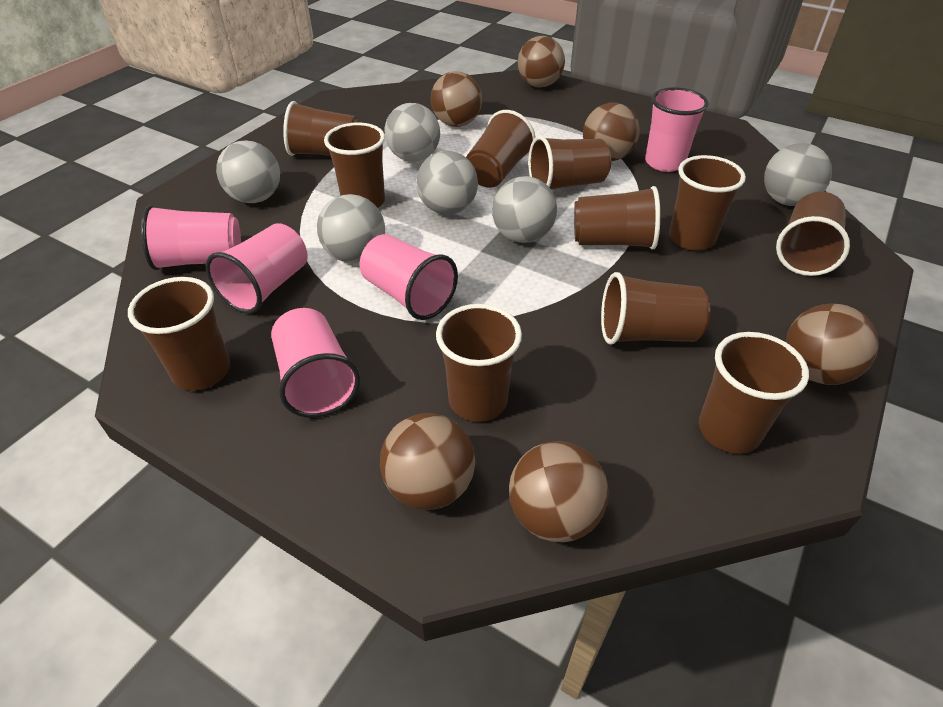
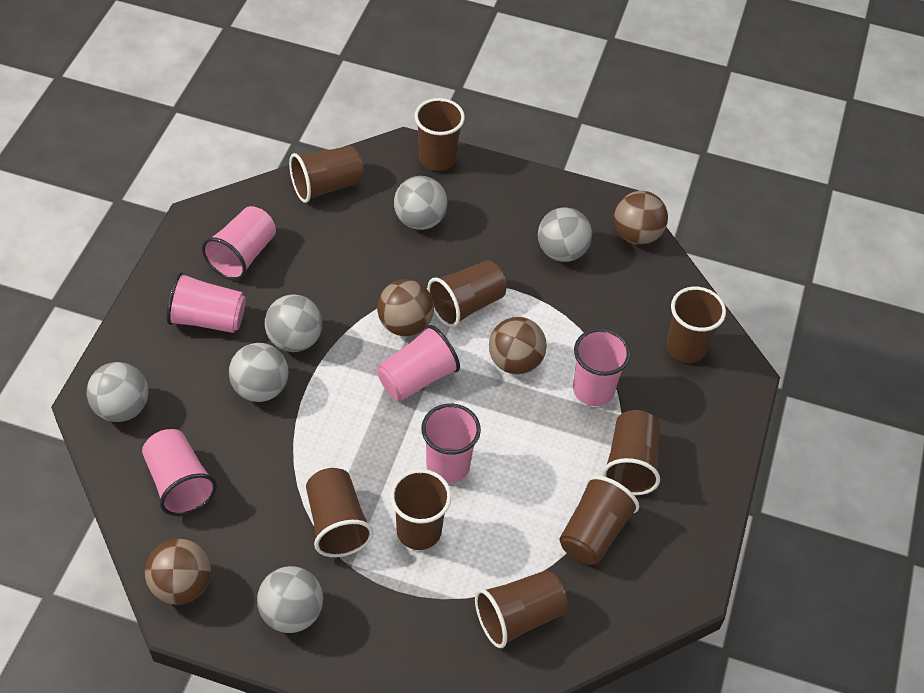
brown ball: 6 -> 4
brown cup: 11 -> 9
pink cup: 5 -> 6

